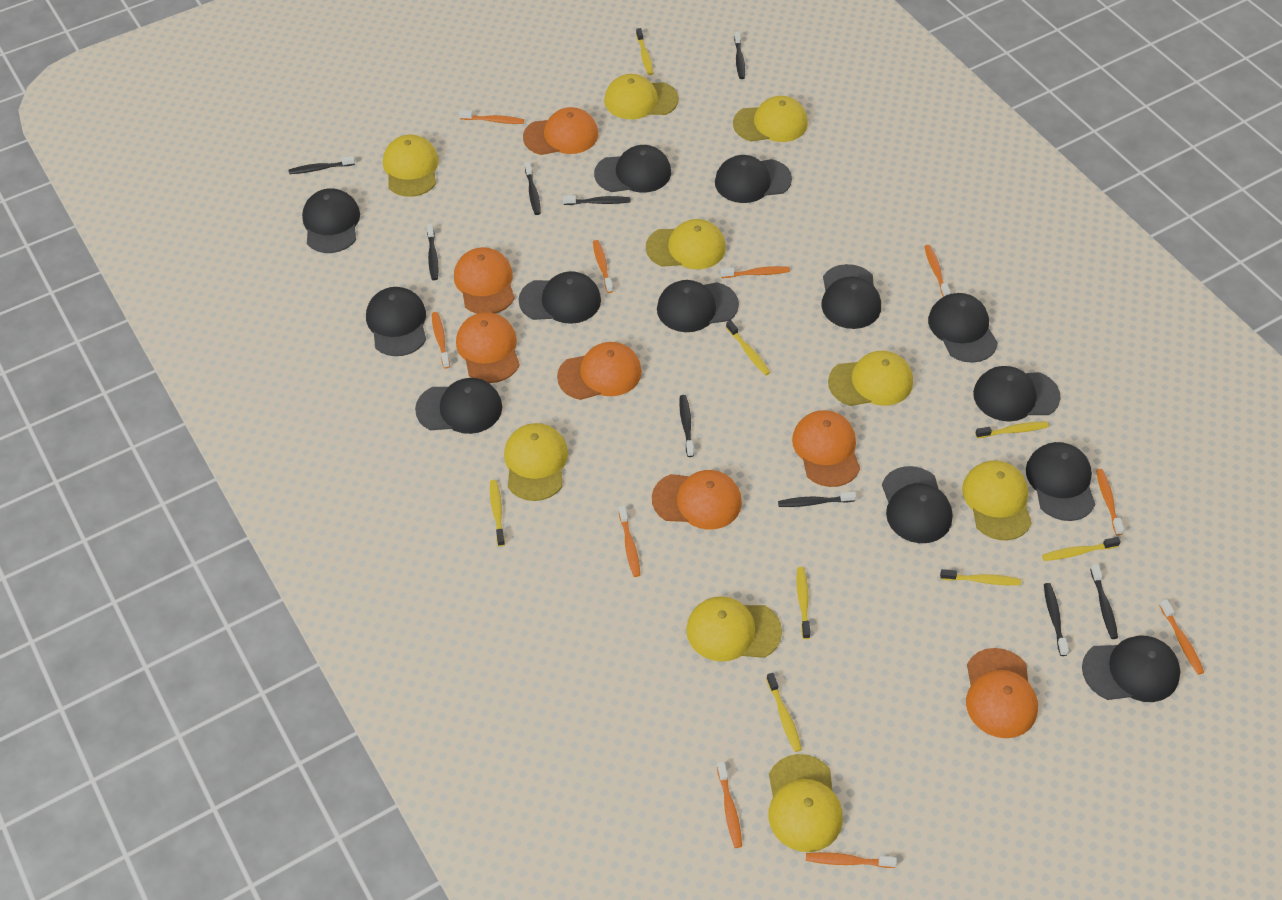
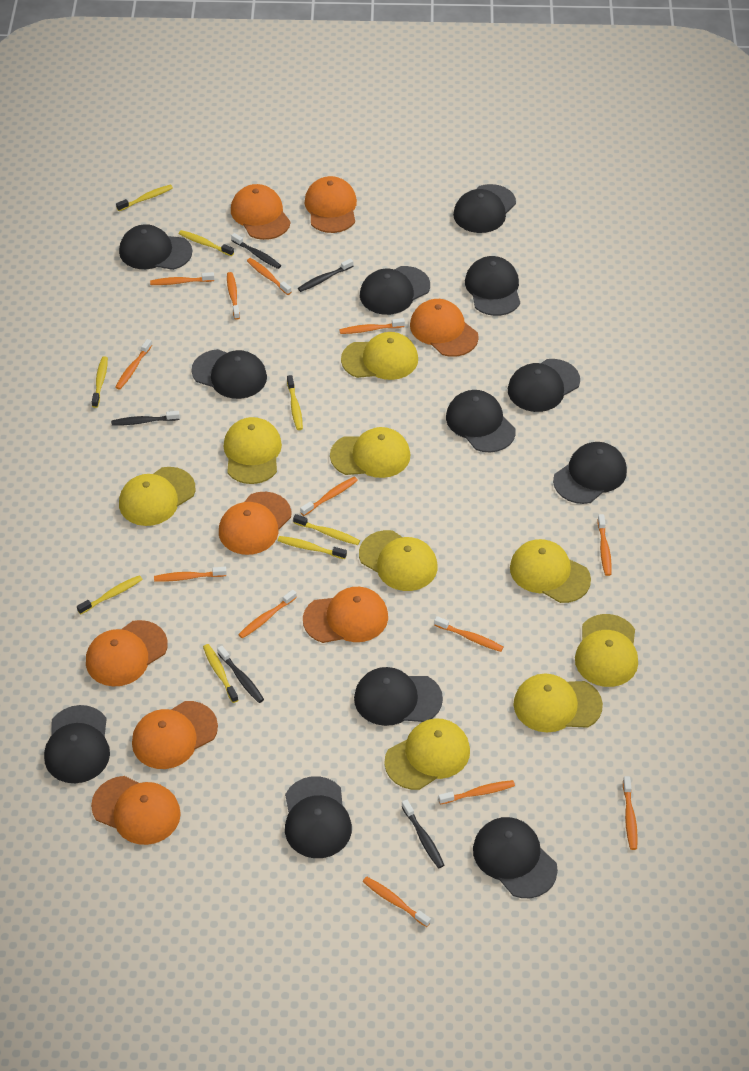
black cap: 13 -> 12
black toothbrush: 9 -> 5
orange cap: 7 -> 8
orange toothbrush: 10 -> 13

